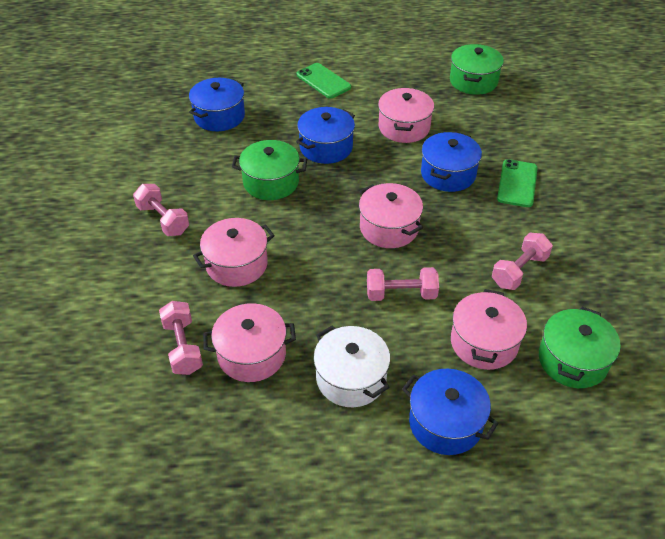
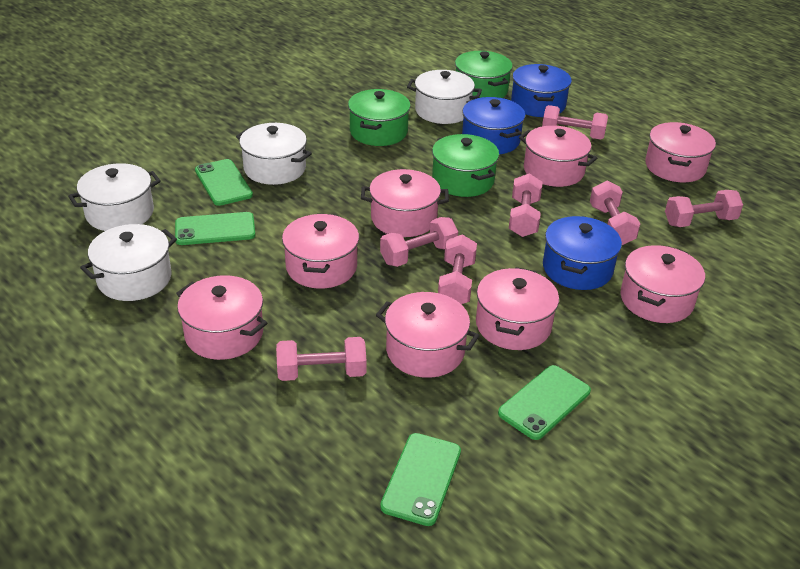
blue pot: 4 -> 3
green phone: 2 -> 4
pink dumbbell: 4 -> 7
pink pot: 5 -> 8
white pot: 1 -> 4

